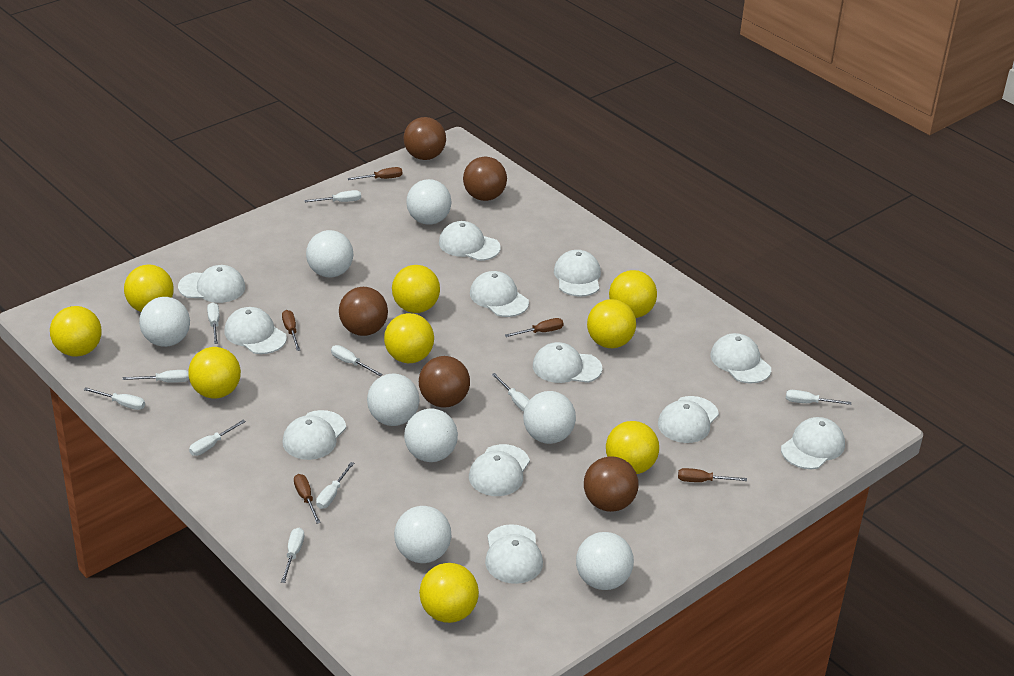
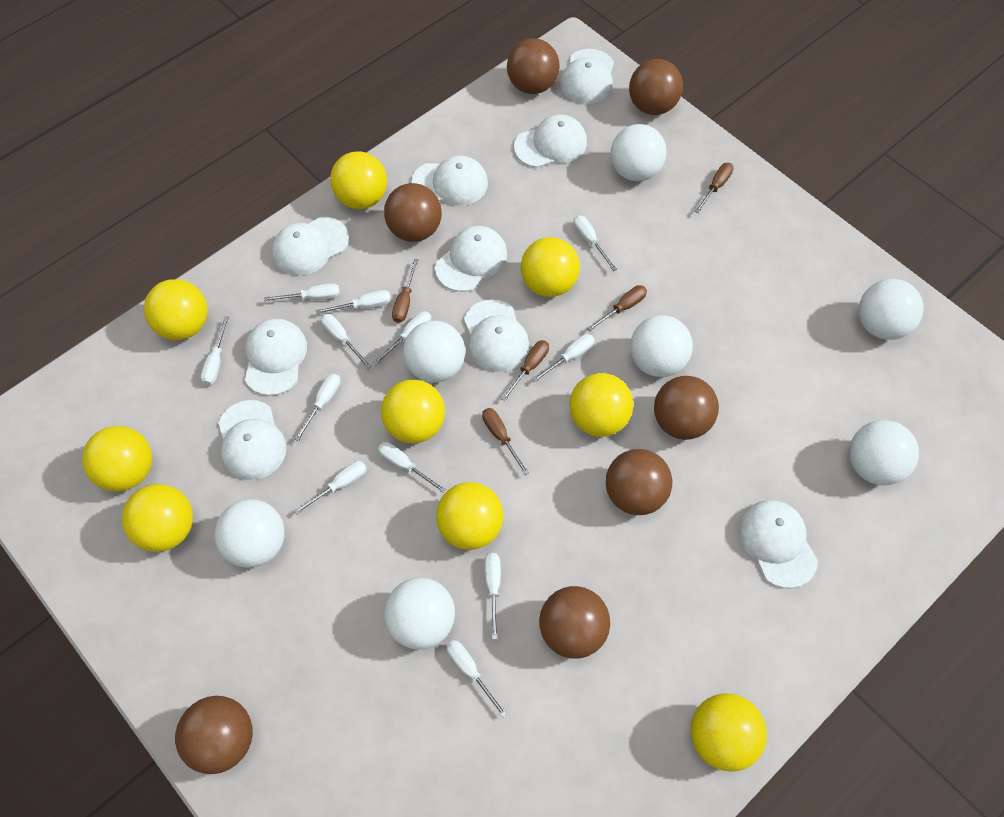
brown ball: 5 -> 7
white ball: 8 -> 7
white cap: 12 -> 9
white screwdriver: 10 -> 12

